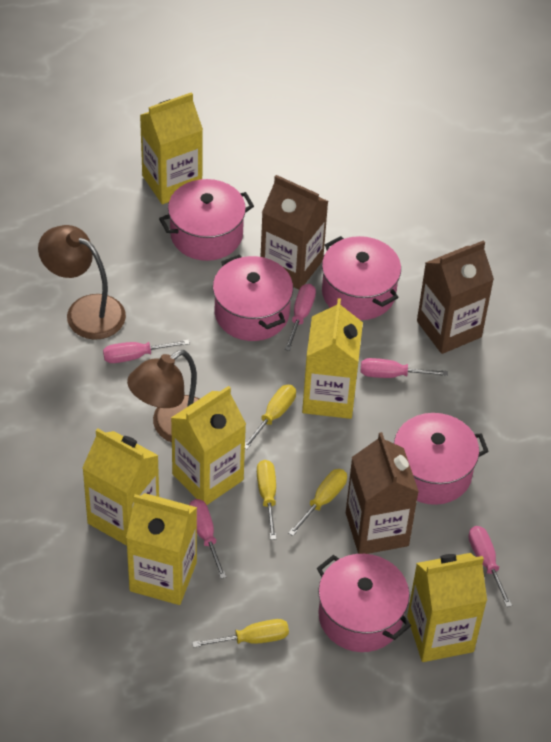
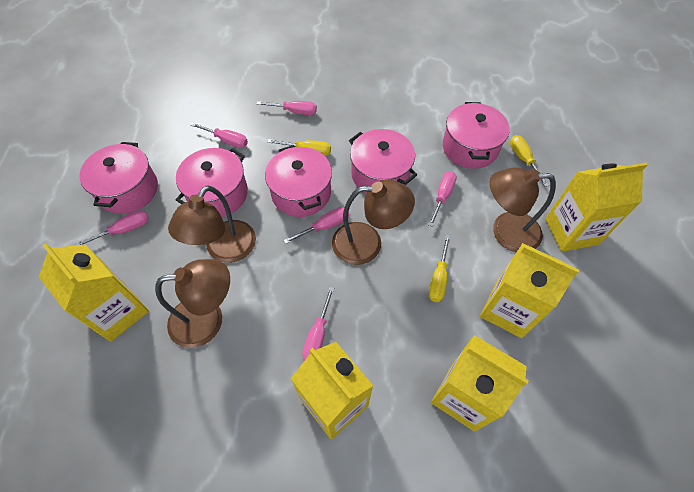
brown carton: 3 -> 0
brown lamp: 2 -> 4
pink screwdriver: 5 -> 6
yellow carton: 6 -> 5
yellow screwdriver: 4 -> 3

